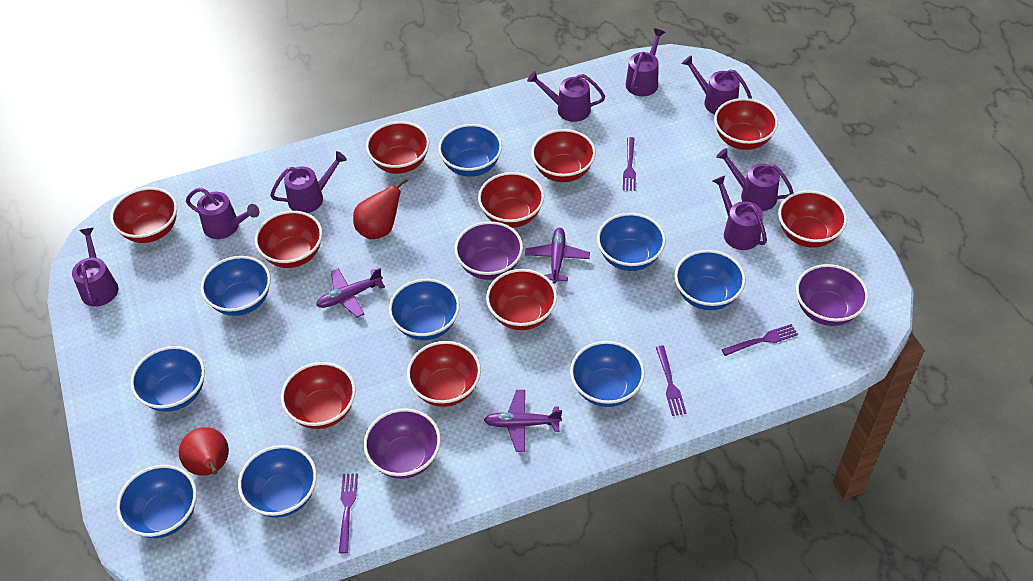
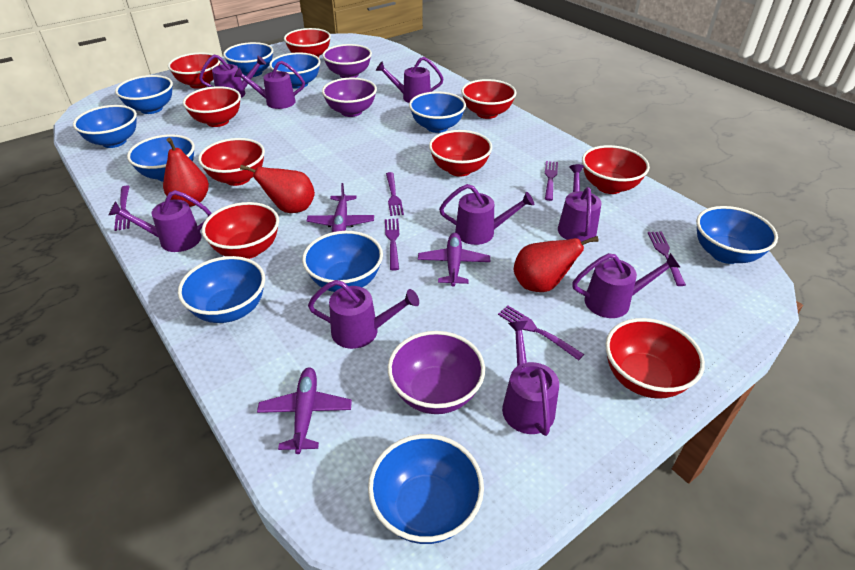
blue bowl: 9 -> 10
purple fork: 4 -> 6
purple watering can: 8 -> 9
red bowl: 10 -> 9
red pear: 2 -> 3

